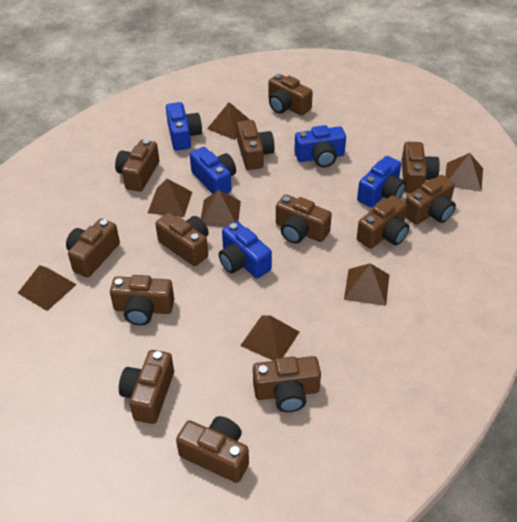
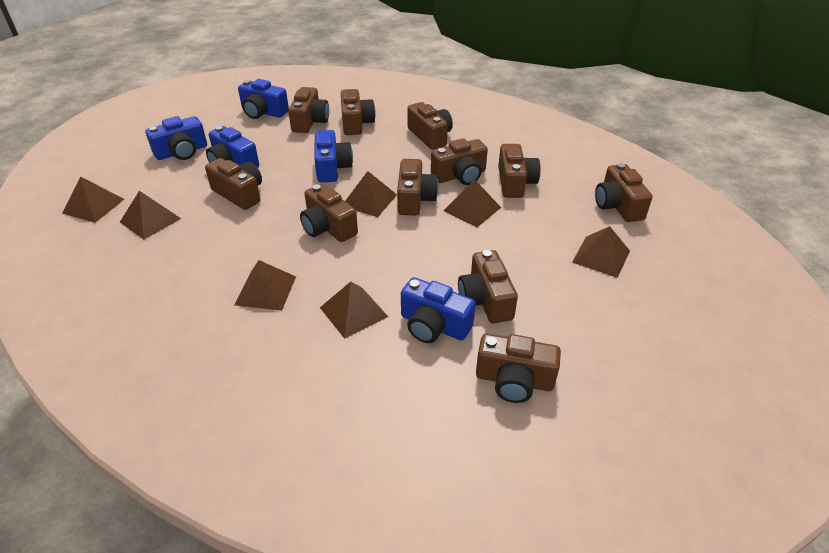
brown camera: 13 -> 11

